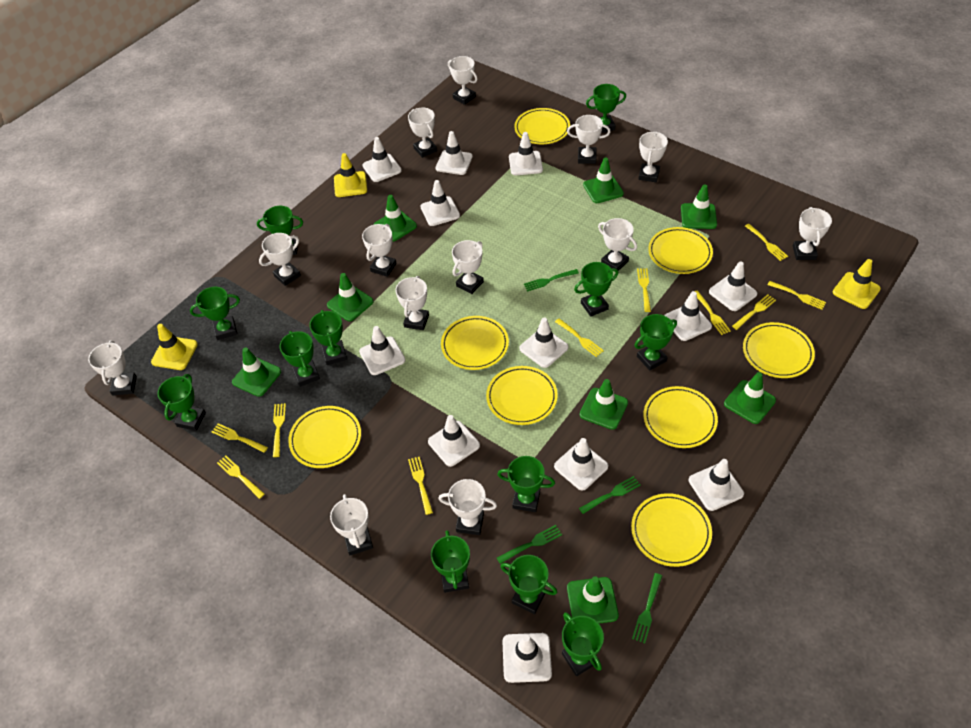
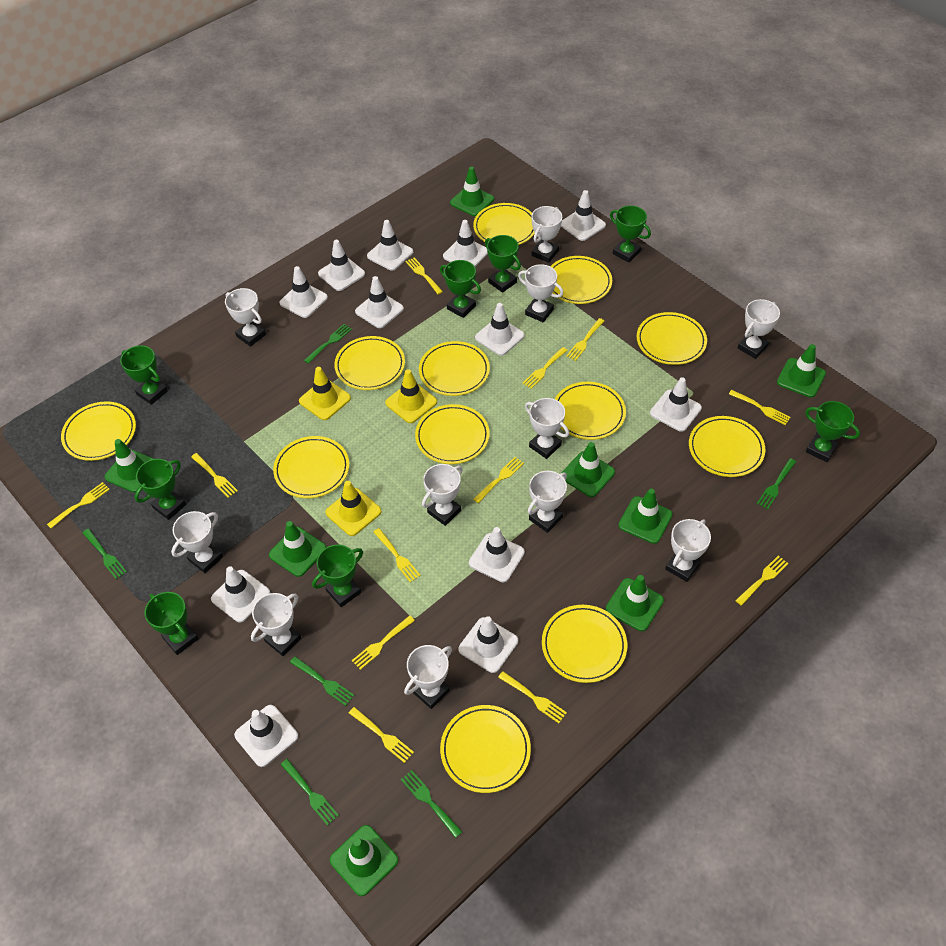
green fork: 4 -> 6
green trophy: 12 -> 8
white trophy: 13 -> 11
yellow fork: 10 -> 12
yellow plate: 8 -> 12

